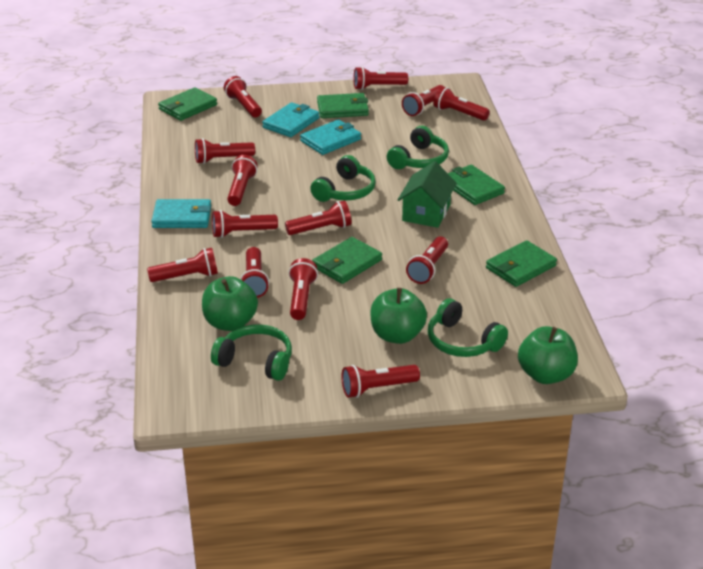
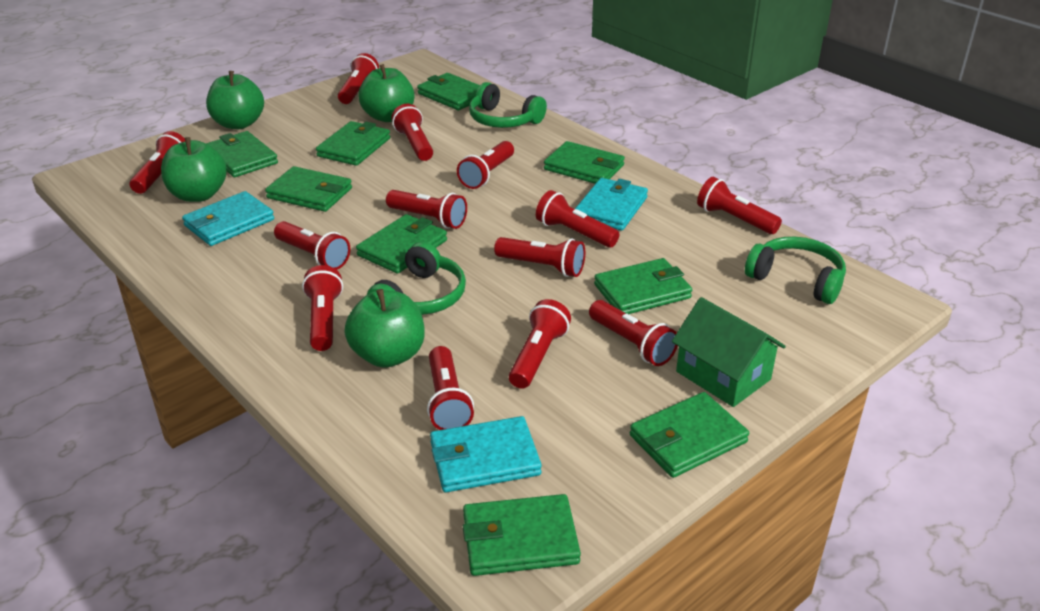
green apple: 3 -> 4
green headphones: 4 -> 3
green wallet: 5 -> 9

